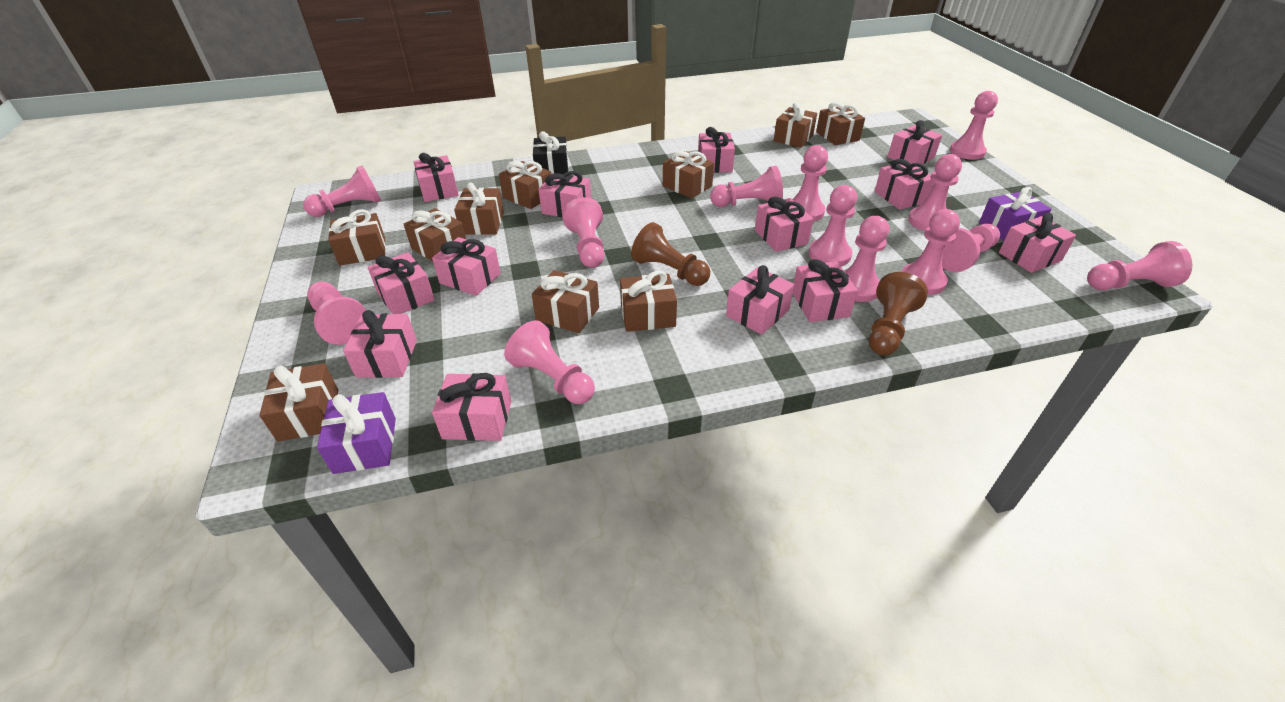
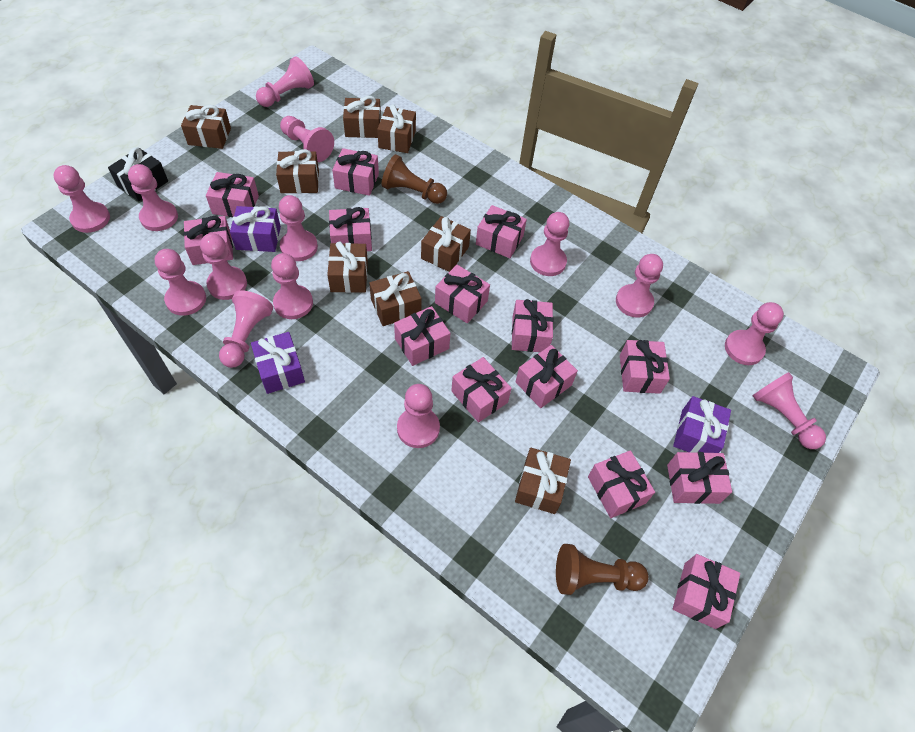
brown gift: 10 -> 8
pink gift: 13 -> 14
pink pawn: 13 -> 14
purple gift: 2 -> 3

